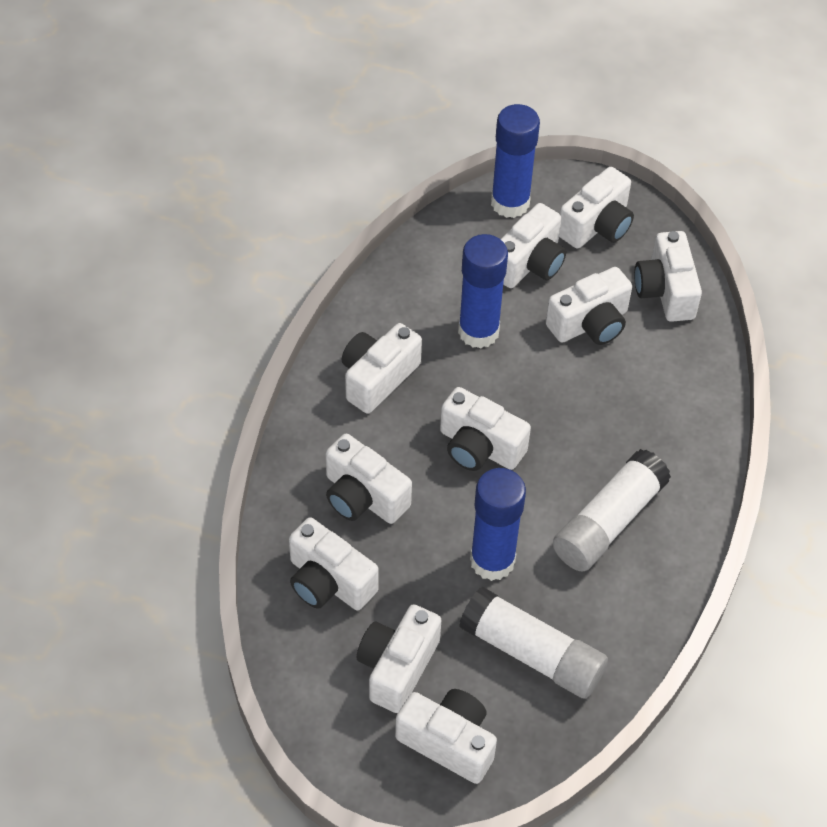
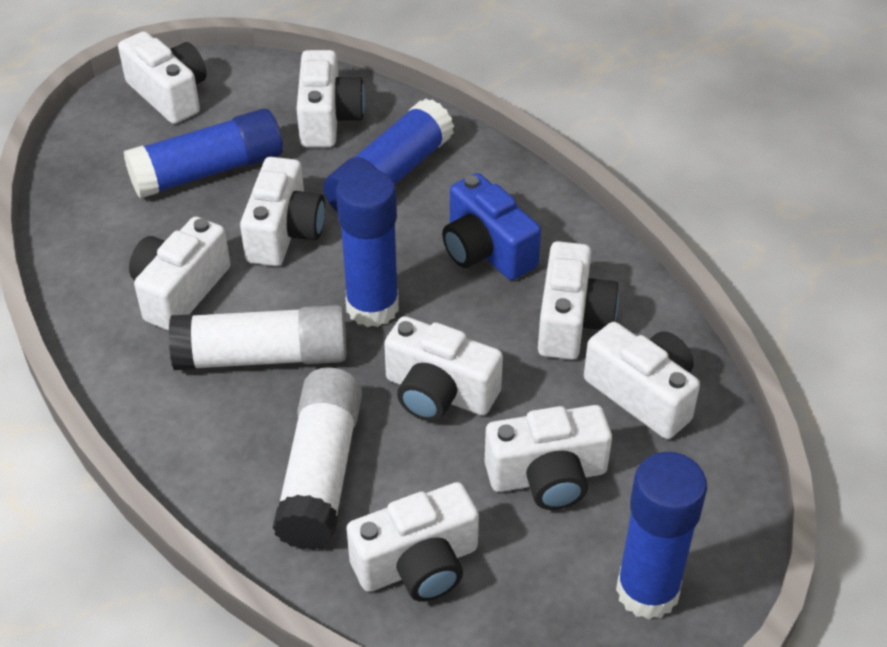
blue camera: 0 -> 1
blue glue stick: 3 -> 4
white camera: 10 -> 9

